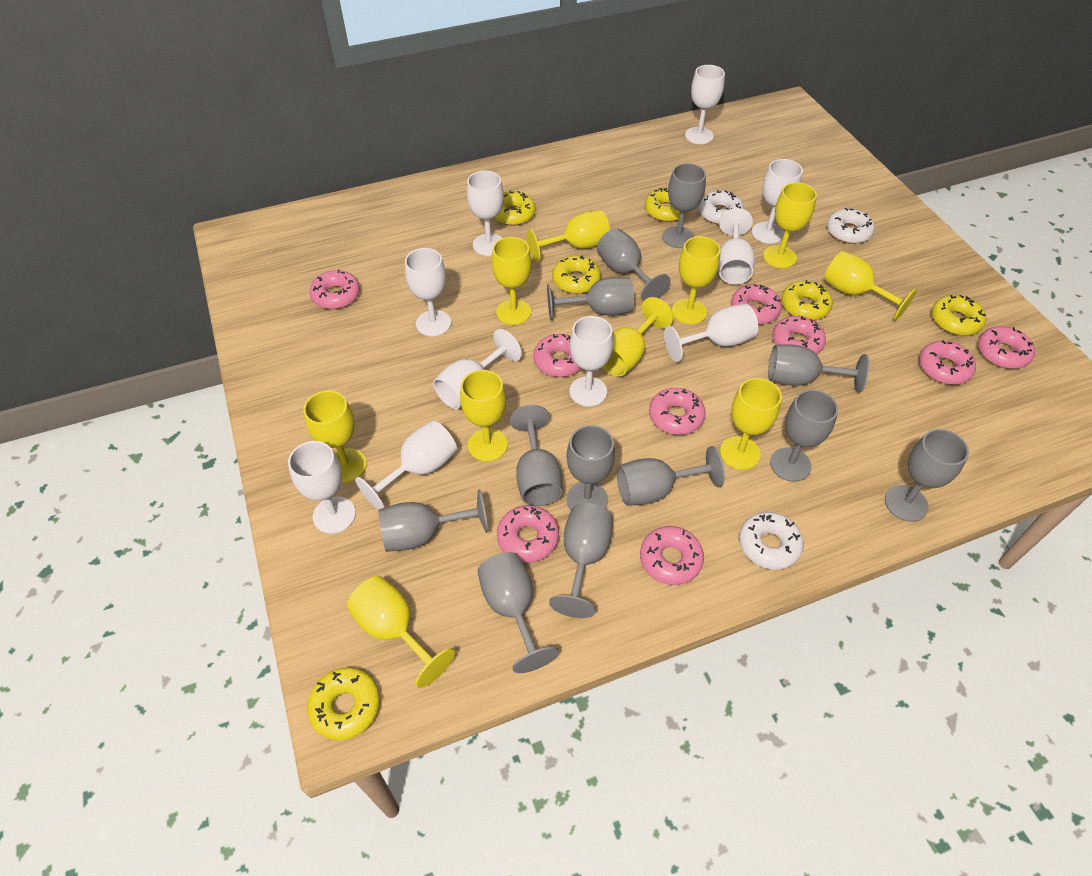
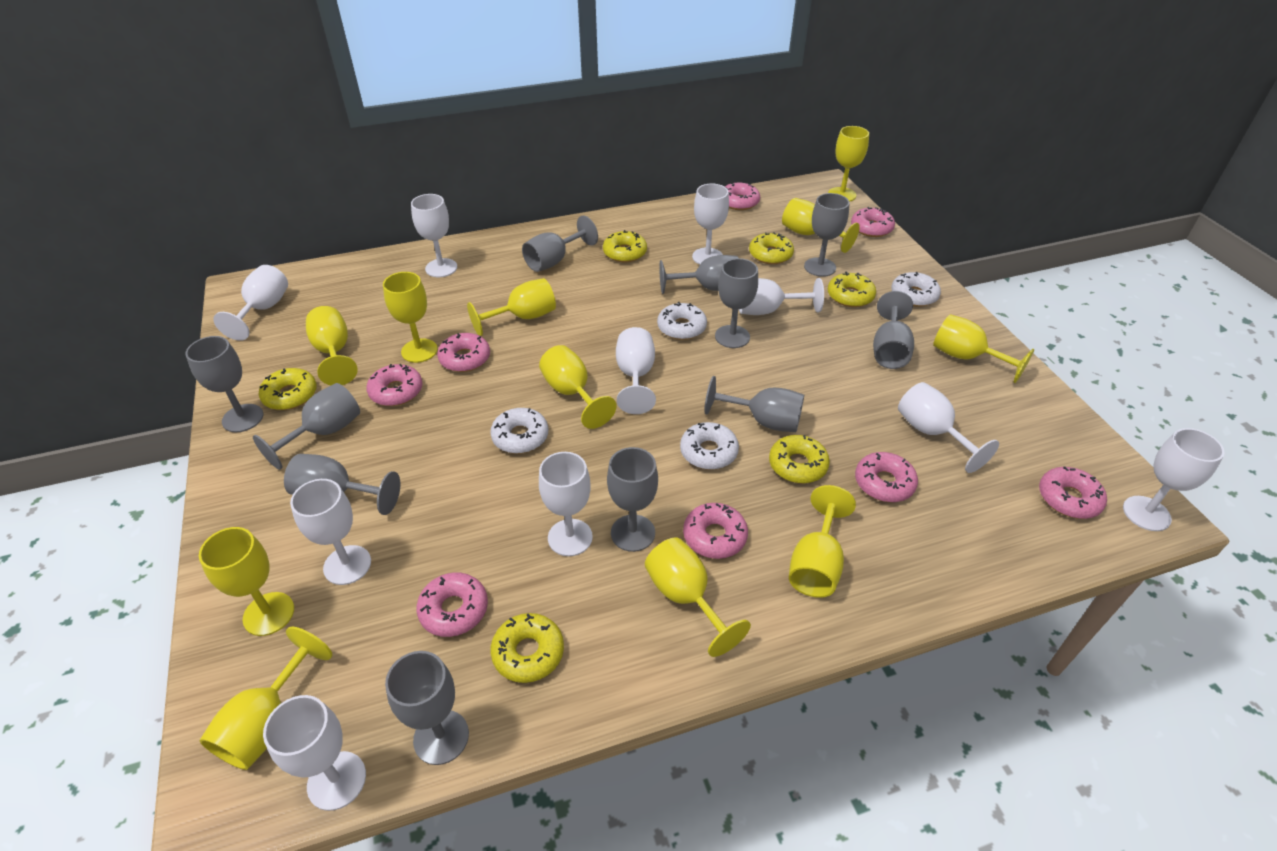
grey goblet: 12 -> 11
pink donut: 9 -> 8
white donut: 3 -> 4
yellow goblet: 10 -> 11

